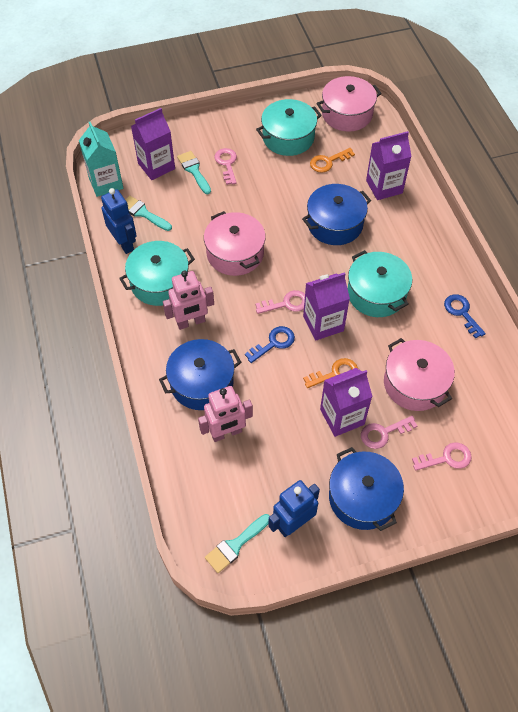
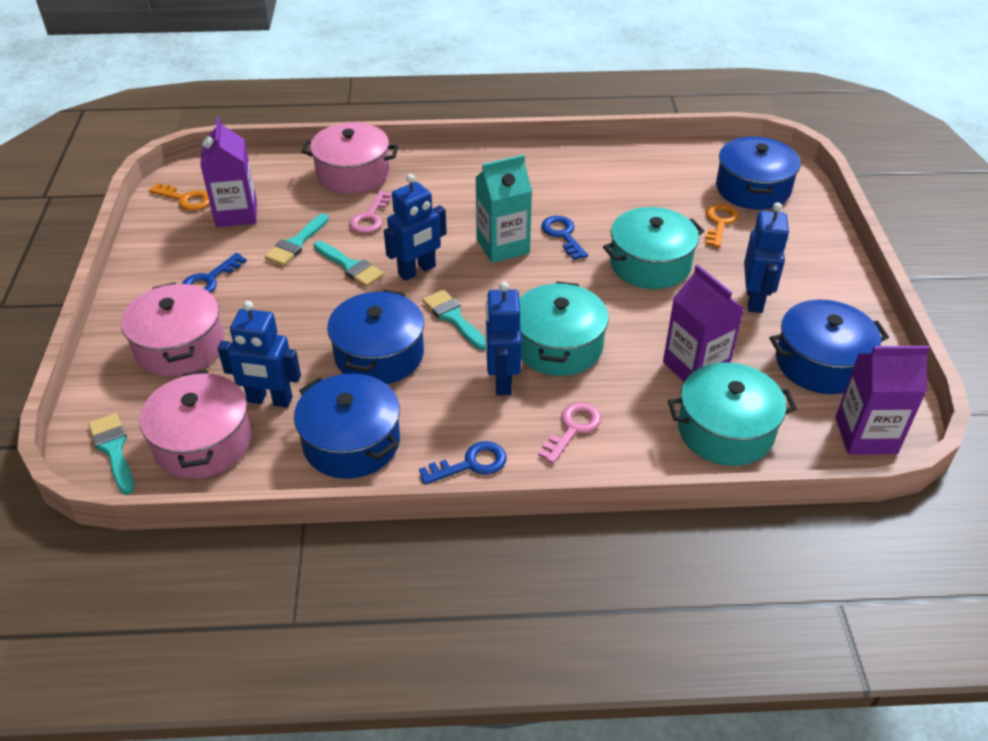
blue key: 2 -> 3
blue pot: 3 -> 4
blue robot: 2 -> 4
pink key: 4 -> 2
pink robot: 2 -> 0
purple carton: 4 -> 3
turquoise brush: 3 -> 4

